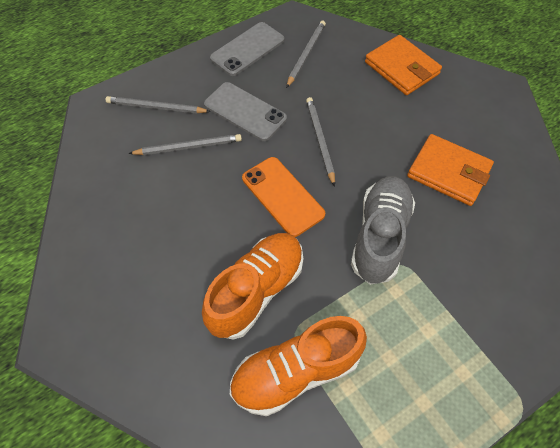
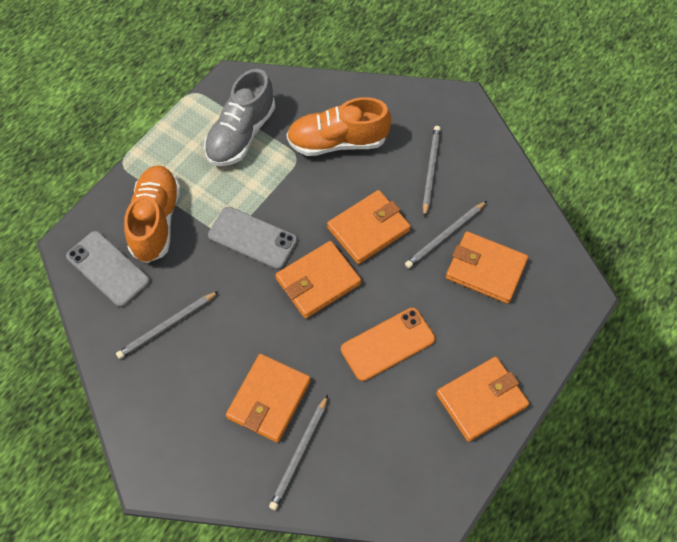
orange wallet: 2 -> 5

